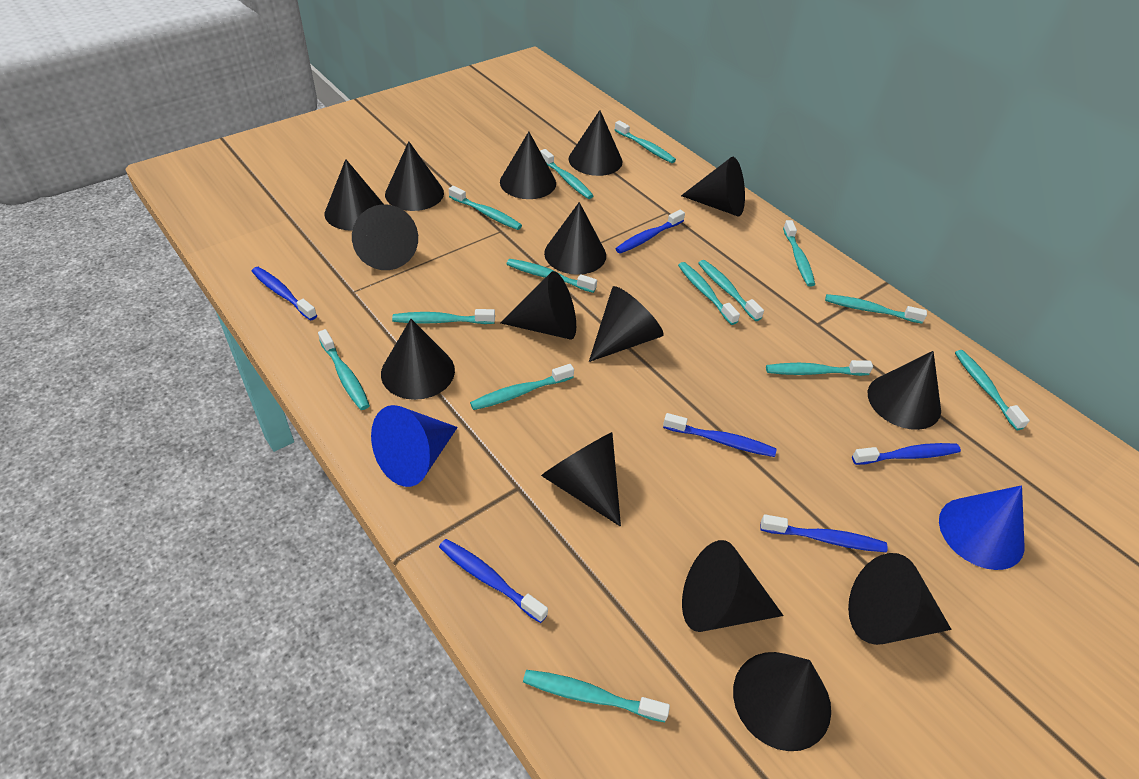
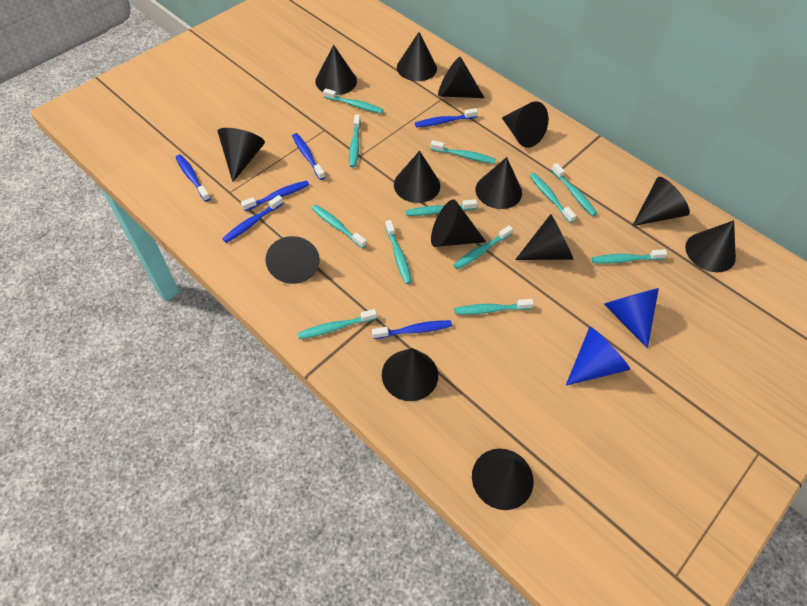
black cone: 15 -> 14
turquoise toothbrush: 14 -> 12

